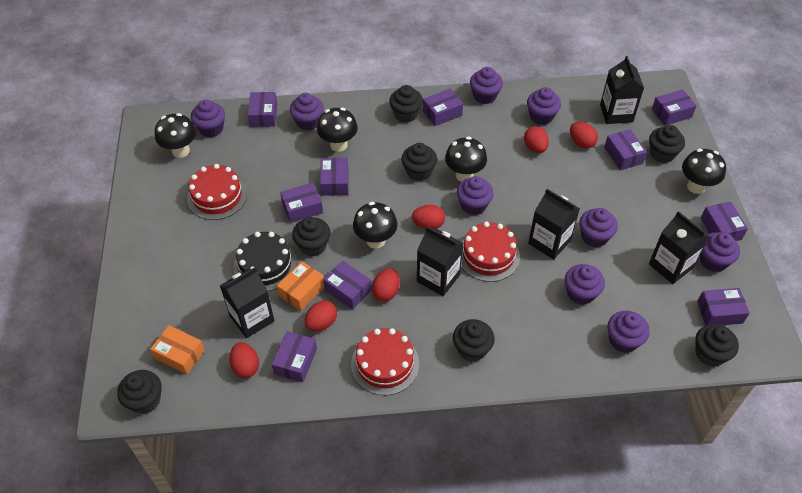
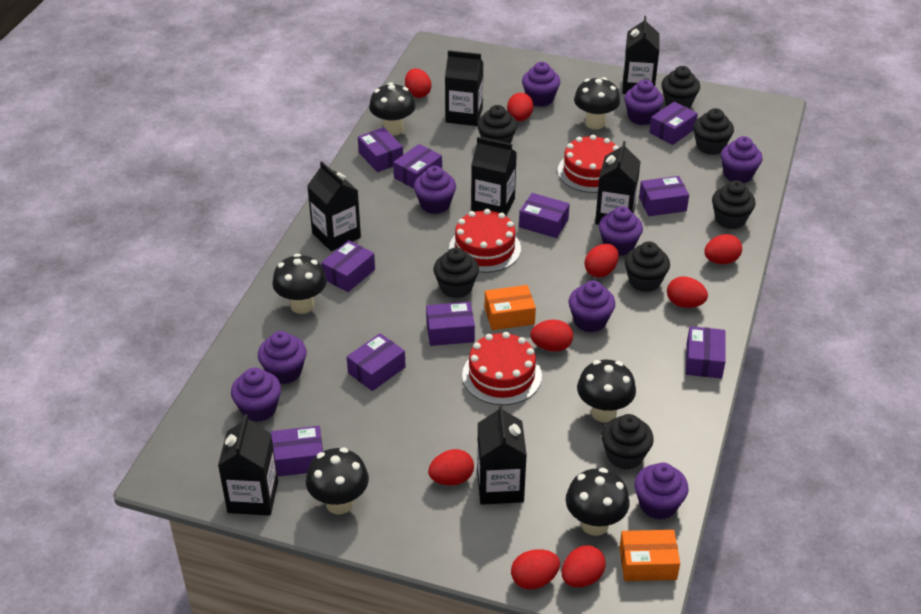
black cake: 1 -> 0
black carton: 5 -> 7
black mushroom: 5 -> 6
red egg: 6 -> 9

